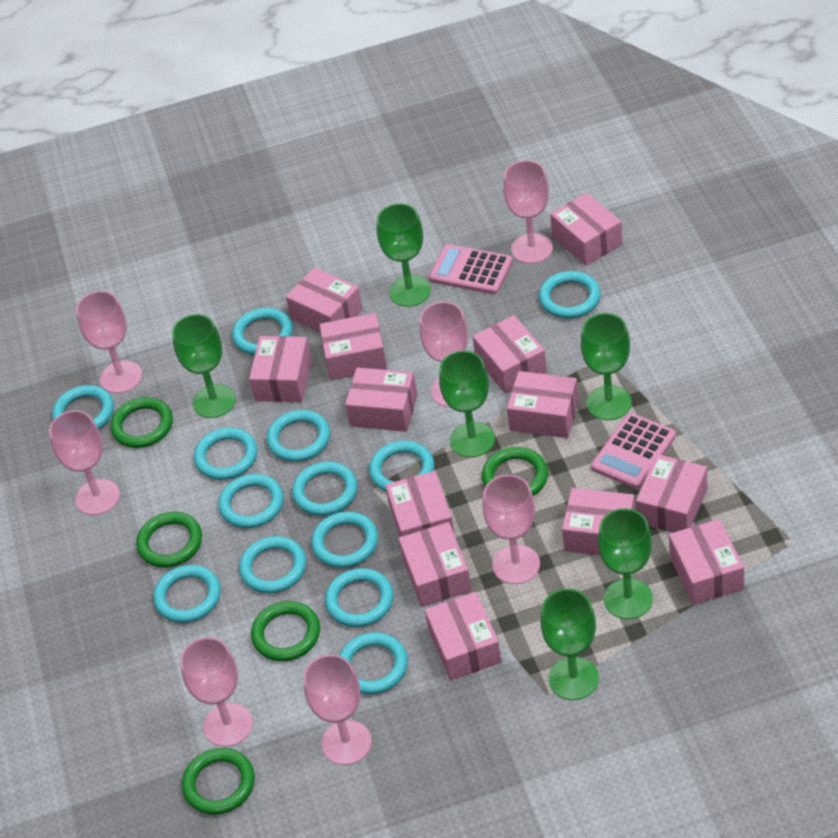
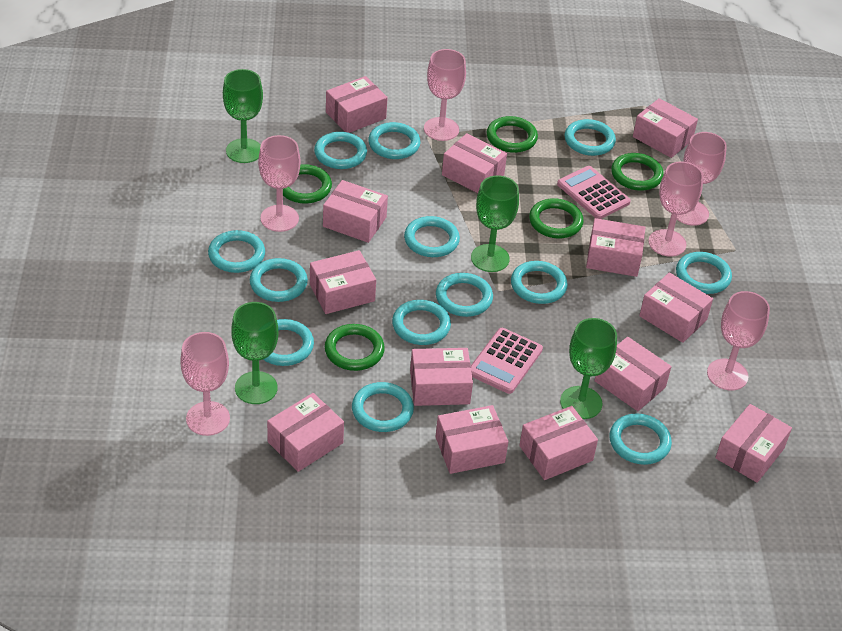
green goblet: 6 -> 4
pink goblet: 7 -> 6

